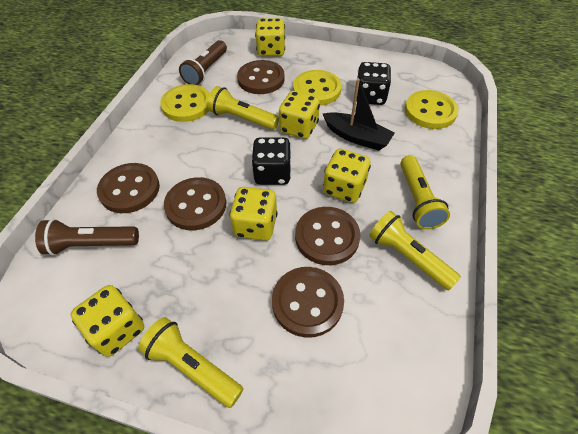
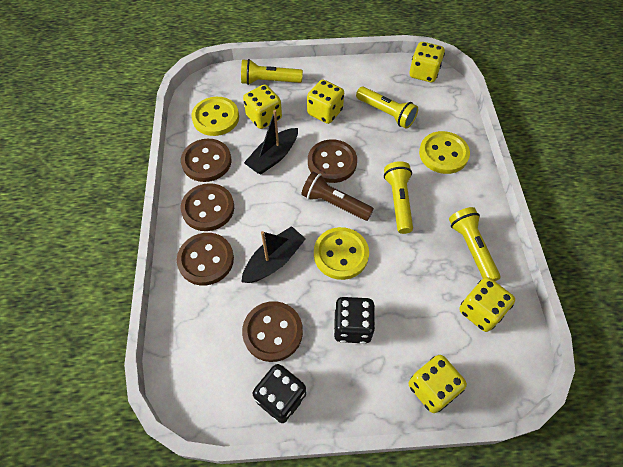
black boat: 1 -> 2
brown flashlight: 2 -> 1

